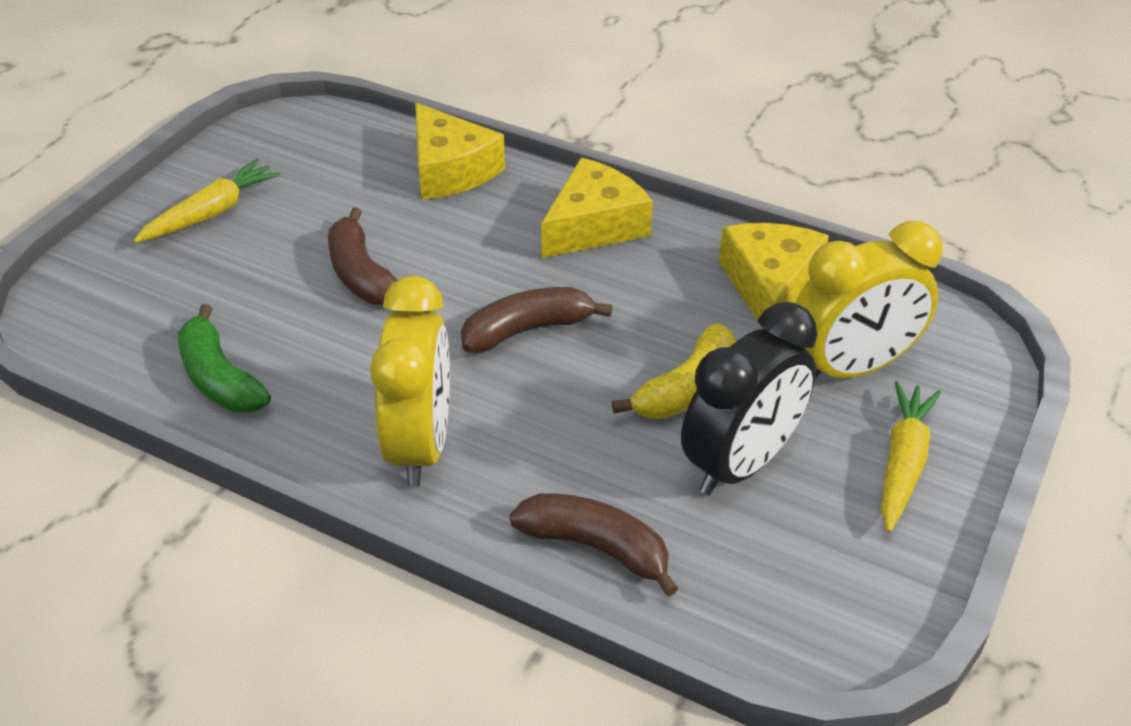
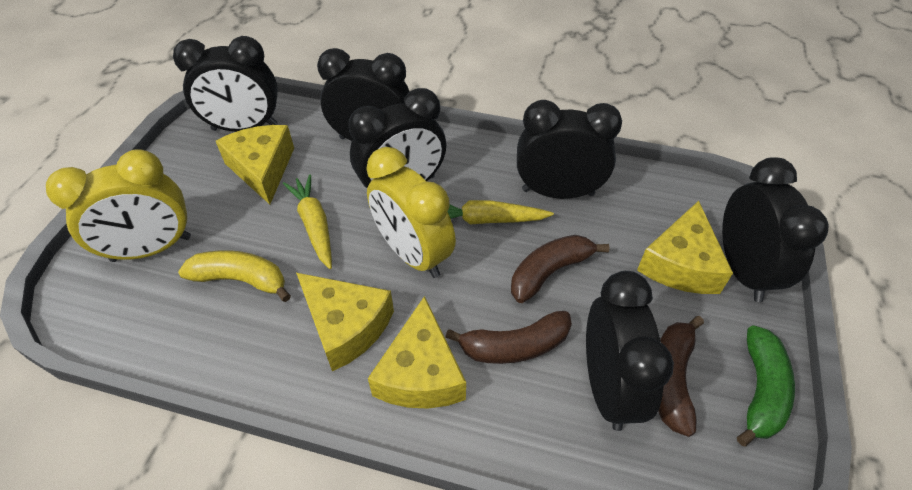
black clock: 1 -> 6
yellow cheese: 3 -> 4

